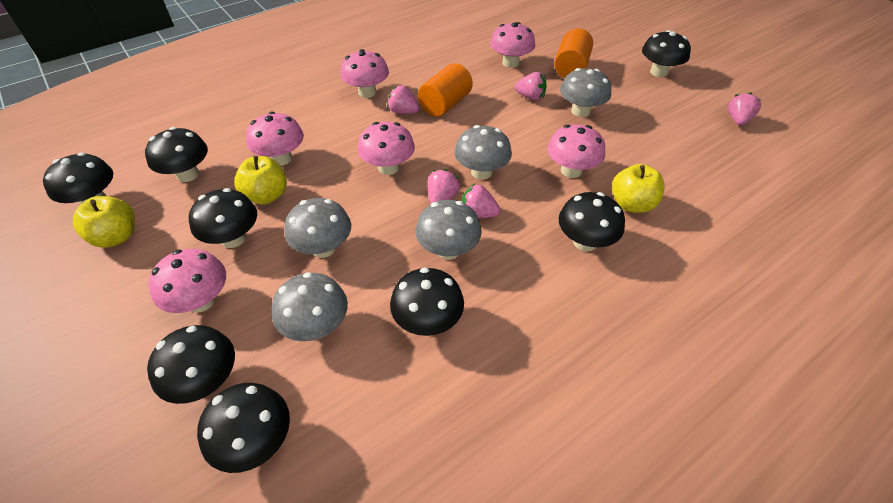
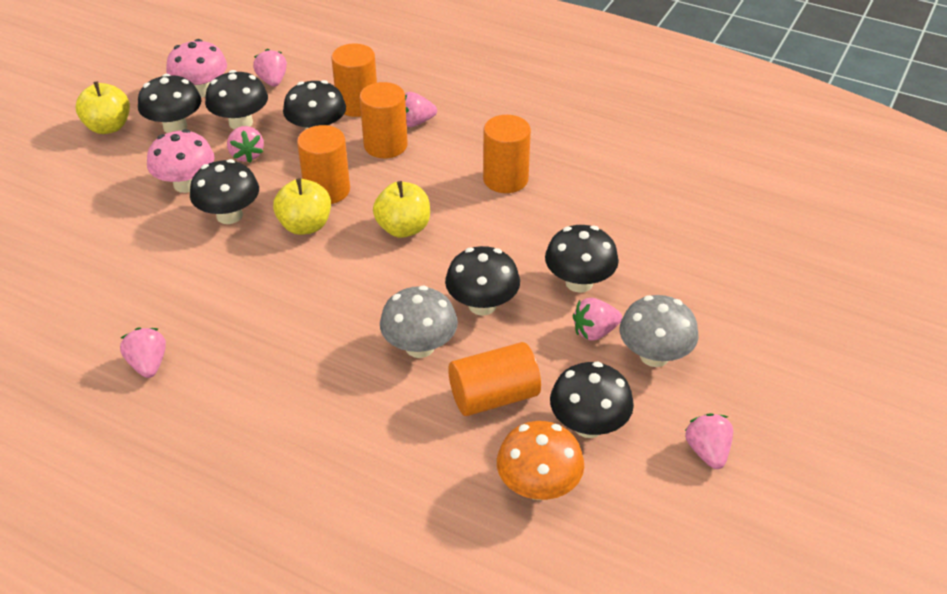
black mushroom: 8 -> 7
grey mushroom: 5 -> 2
orange cylinder: 2 -> 5
orange mushroom: 0 -> 1
pink mushroom: 6 -> 2
pink strawberry: 5 -> 6

